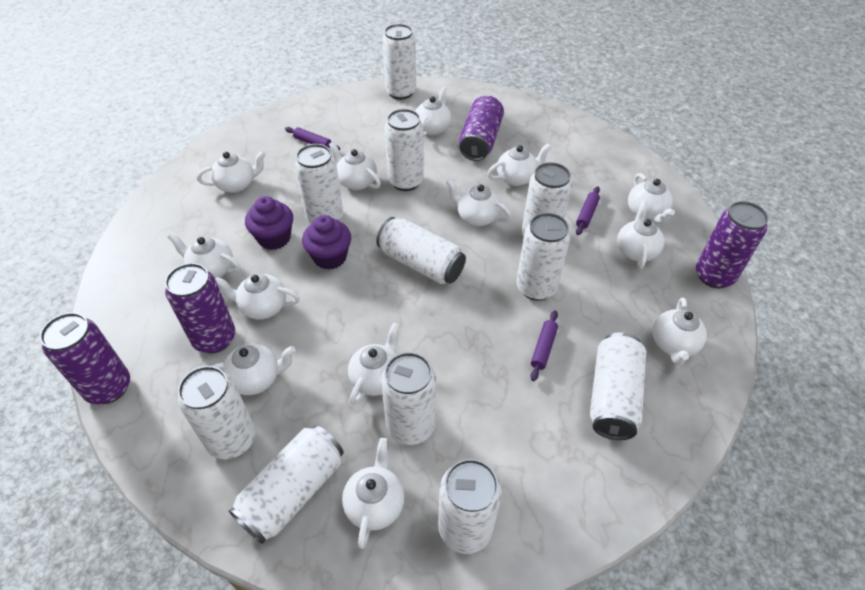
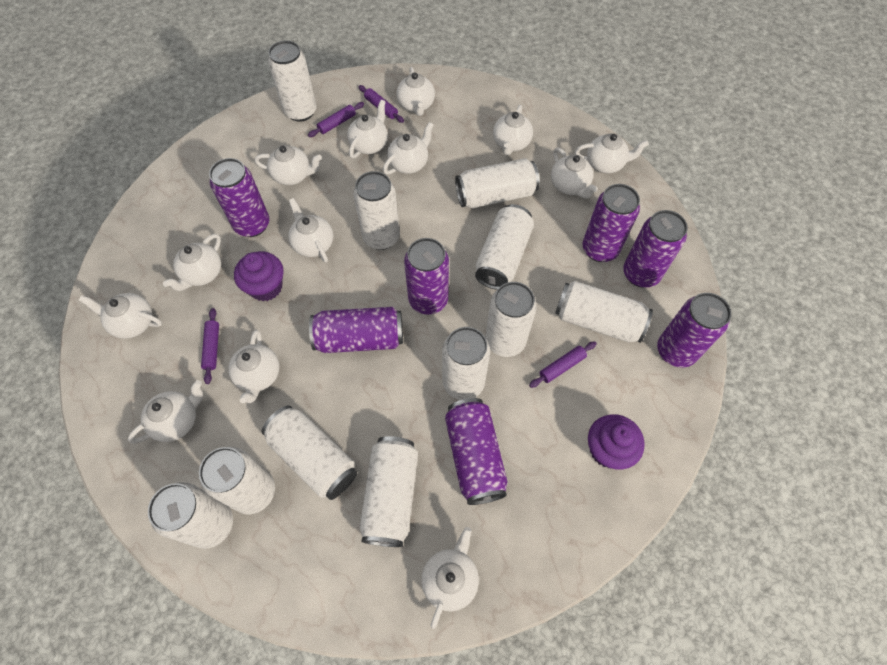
purple can: 4 -> 7
purple rolling pin: 3 -> 4

